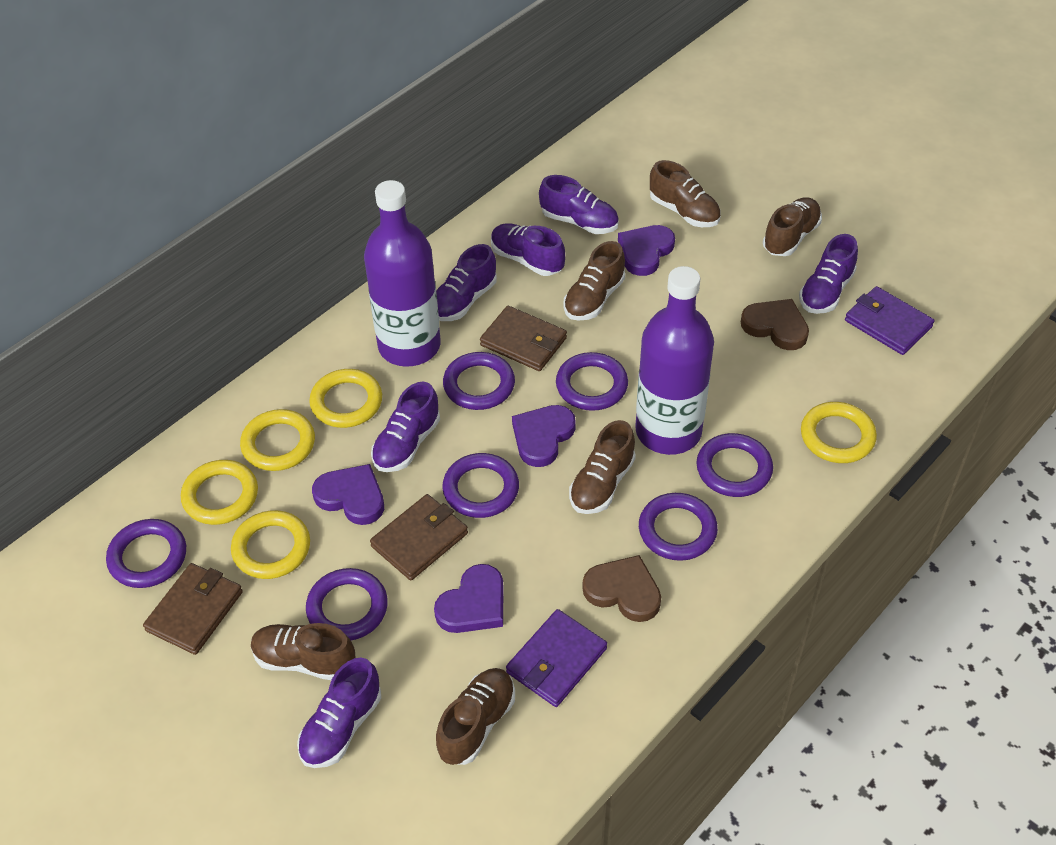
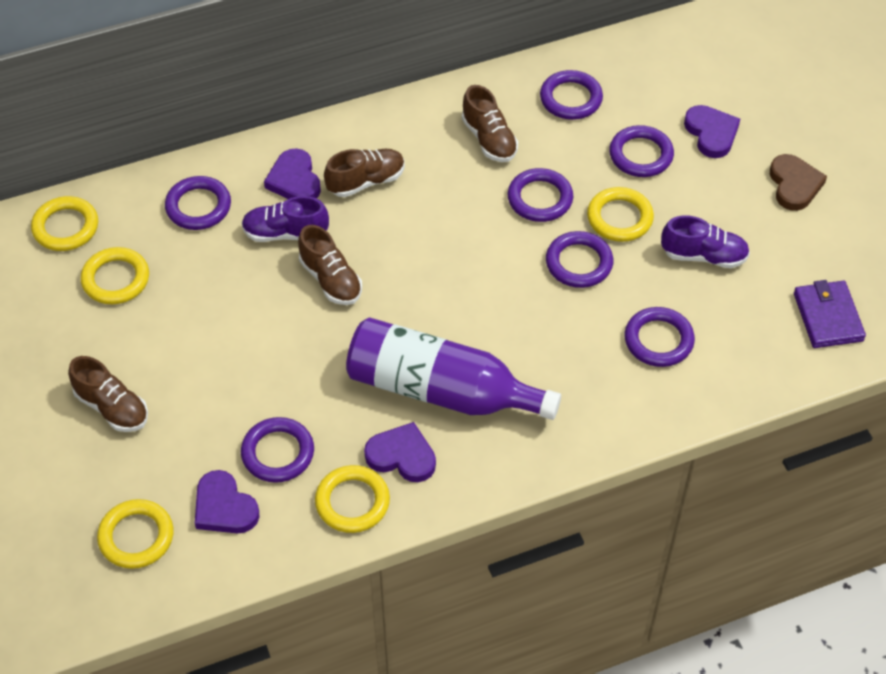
brown heart: 2 -> 1
brown shoe: 6 -> 4
brown wallet: 3 -> 0
purple bottle: 2 -> 1
purple shoe: 6 -> 2
purple wallet: 2 -> 1

